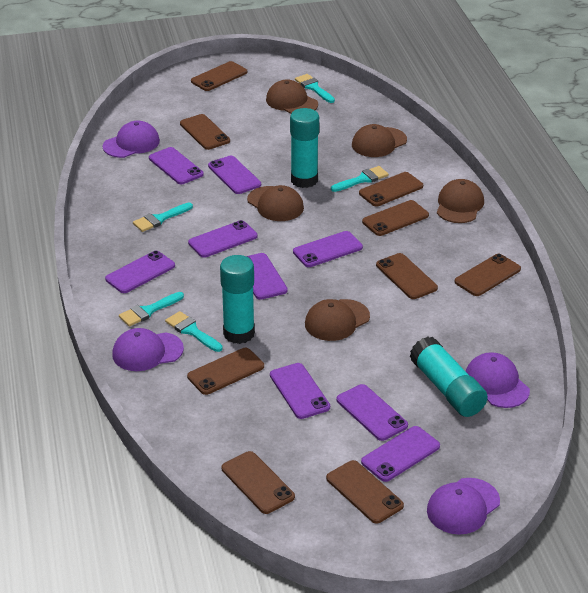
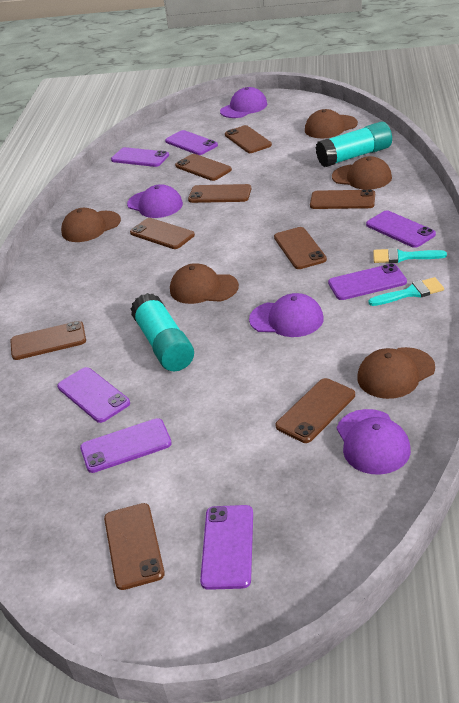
purple phone: 9 -> 7
turquoise brush: 5 -> 2
turquoise glue stick: 3 -> 2

